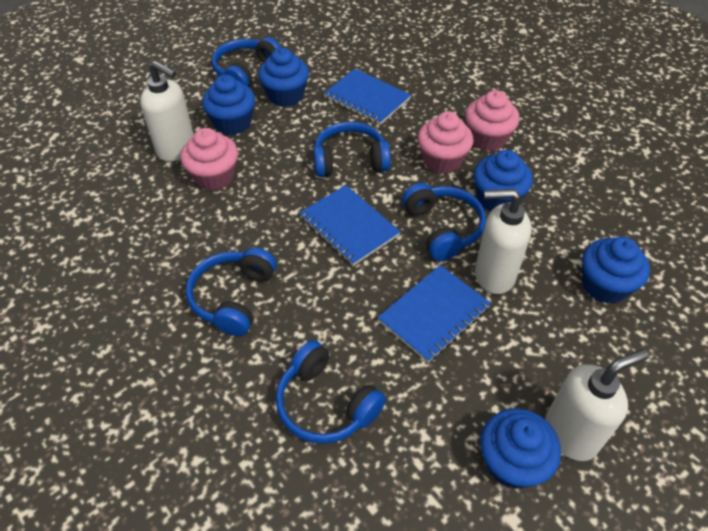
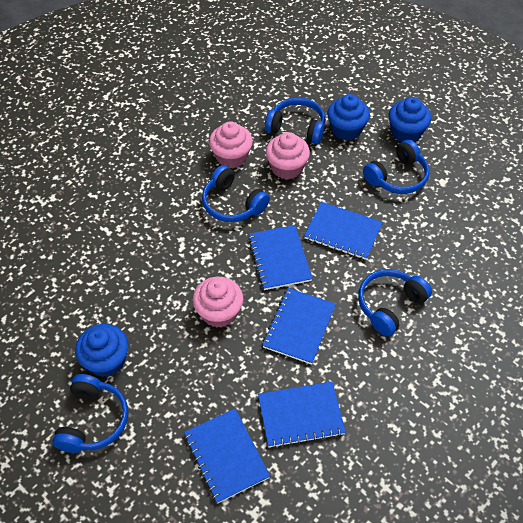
blue cupcake: 5 -> 3
blue notebook: 3 -> 5
white soap dispenser: 3 -> 0

